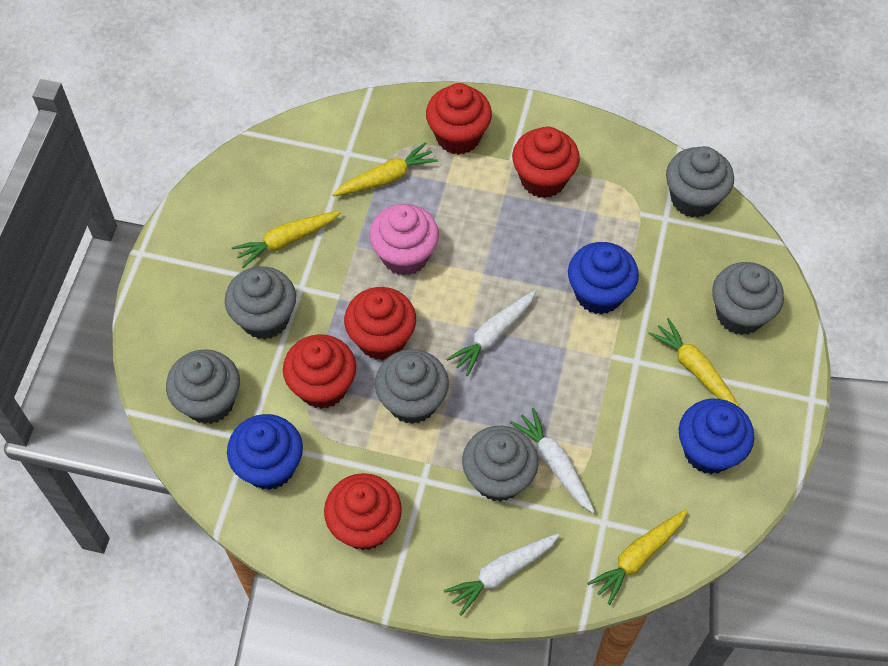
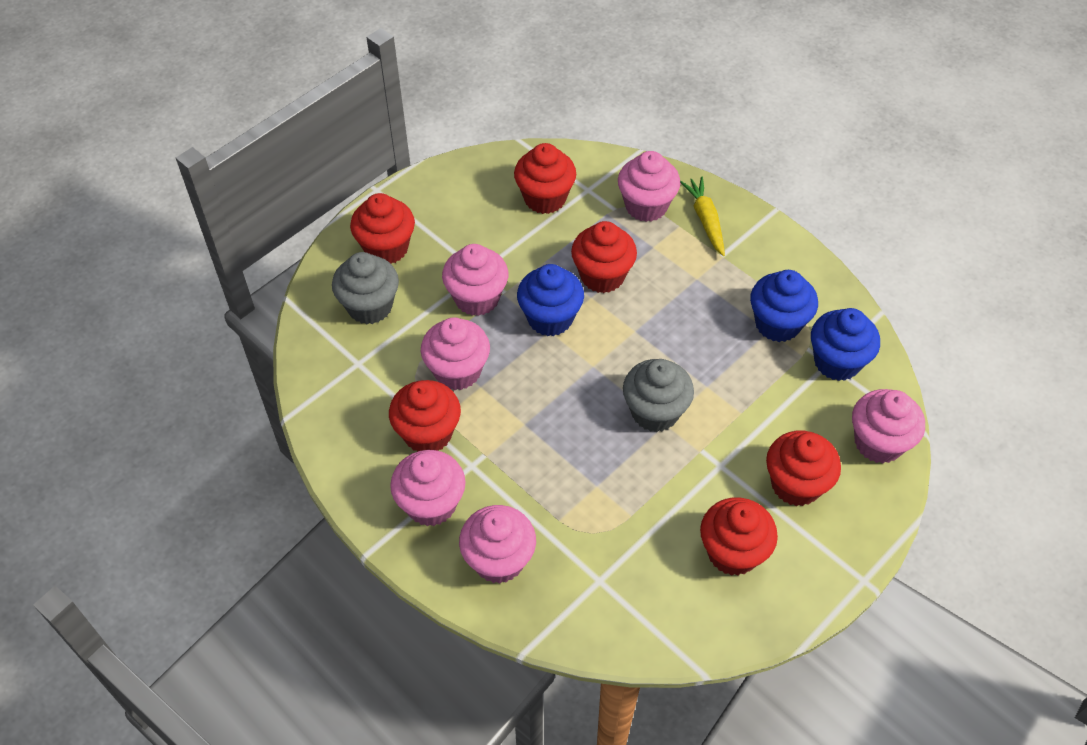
grey cupcake: 6 -> 2
pink cupcake: 1 -> 6
red cupcake: 5 -> 6
white carrot: 3 -> 0
yellow carrot: 4 -> 1

